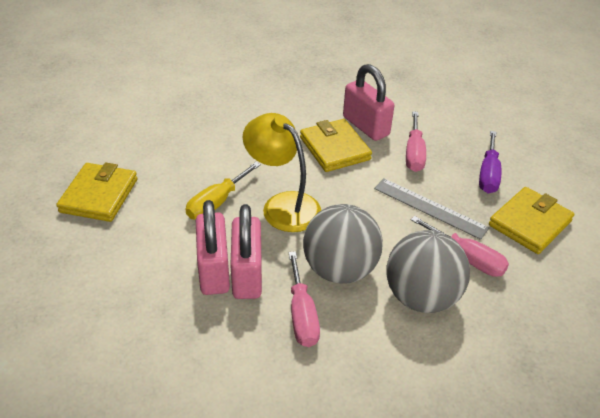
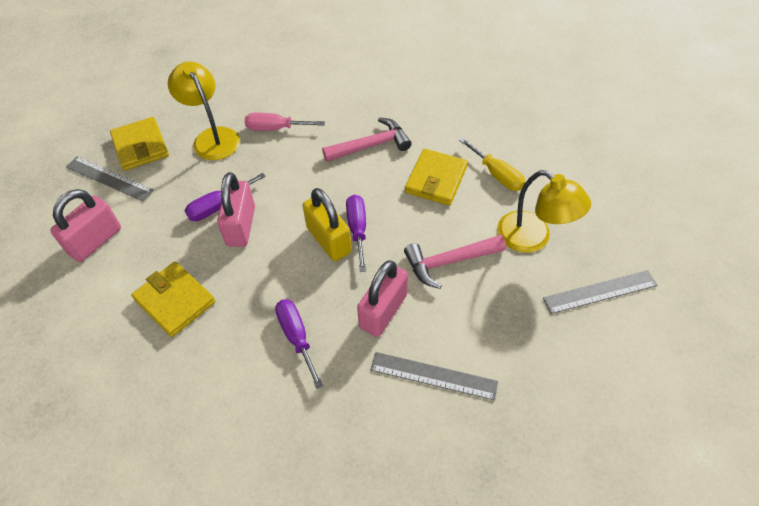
grey ball: 2 -> 0
grey ruler: 1 -> 3
pink hammer: 0 -> 2
pink screwdriver: 3 -> 1
purple screwdriver: 1 -> 3
yellow lamp: 1 -> 2
yellow padlock: 0 -> 1

